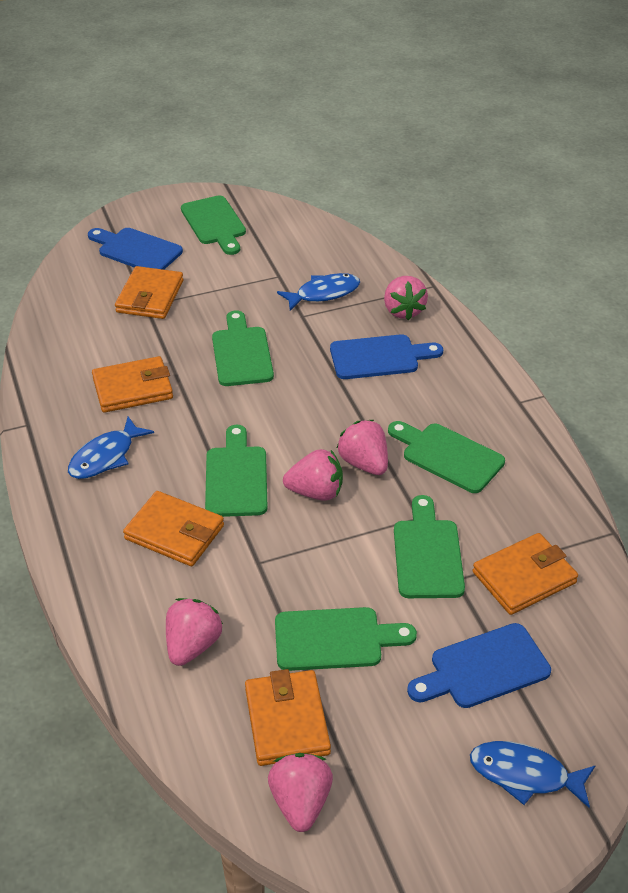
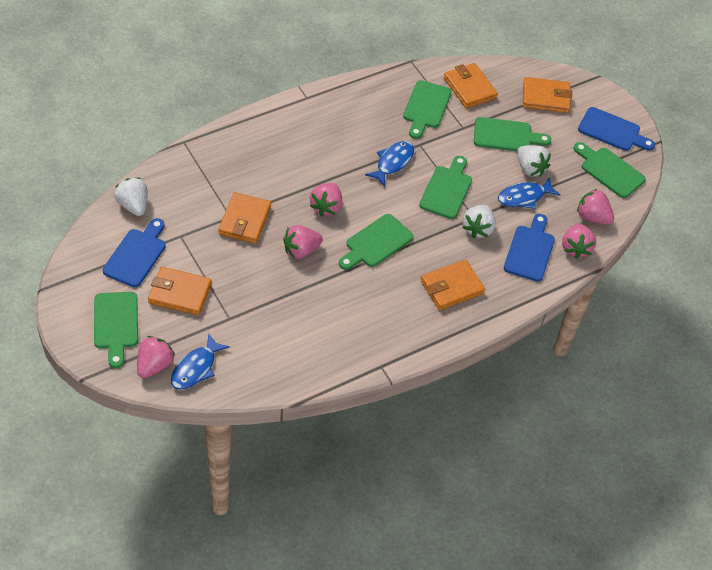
white strawberry: 0 -> 3

